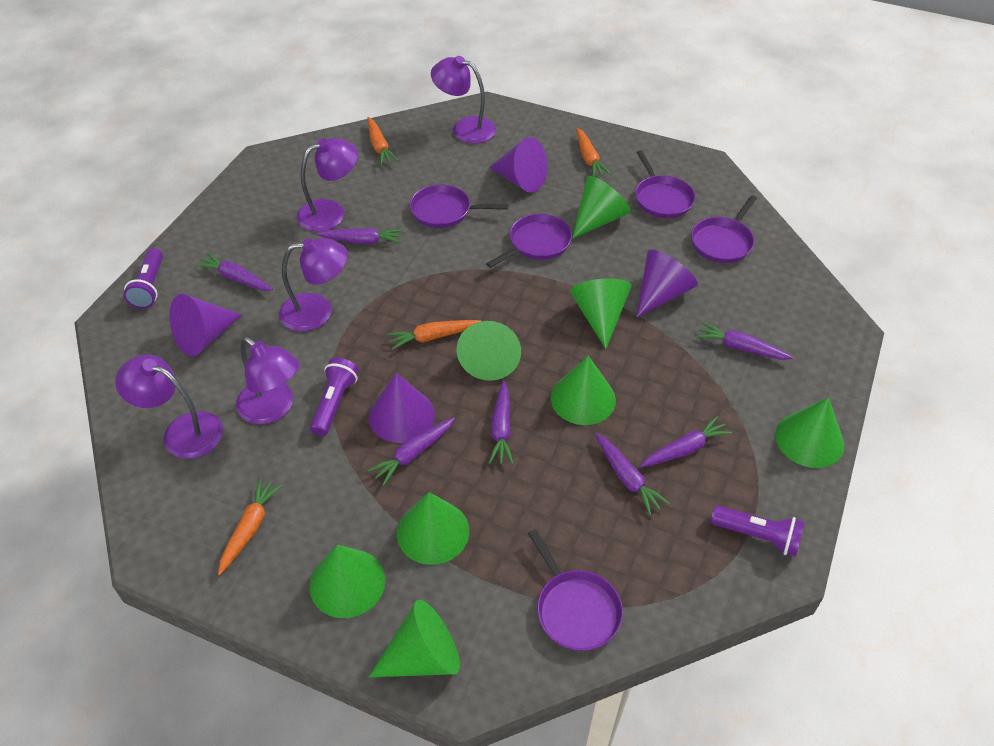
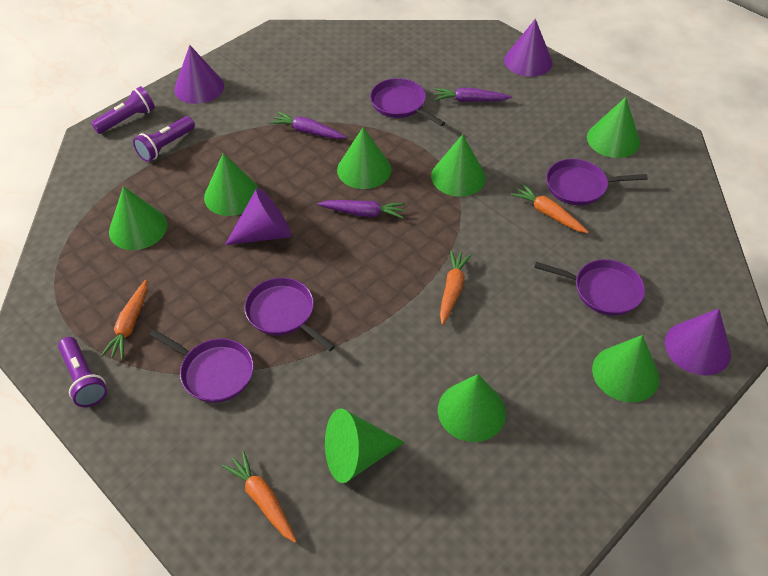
purple carrot: 7 -> 3
purple lamp: 5 -> 0

